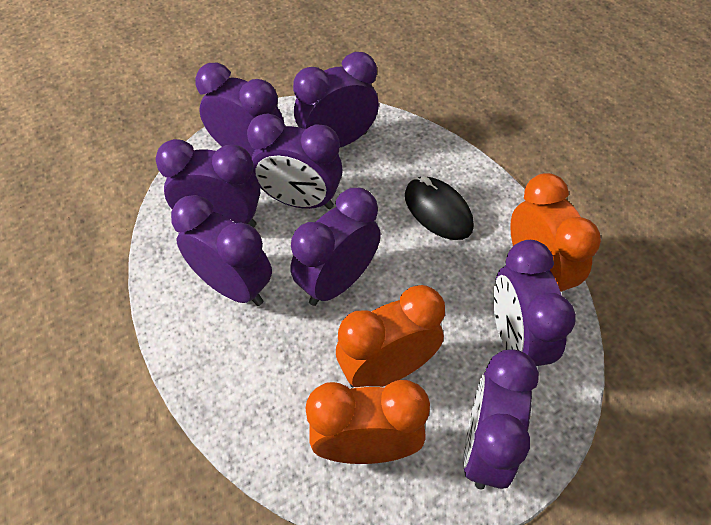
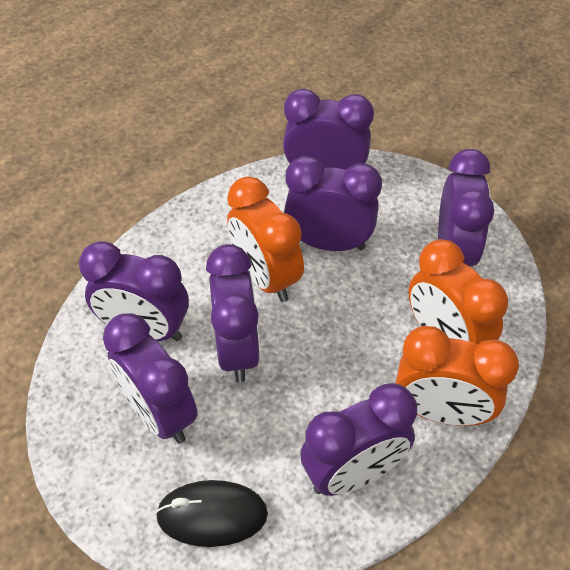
purple clock: 8 -> 7

